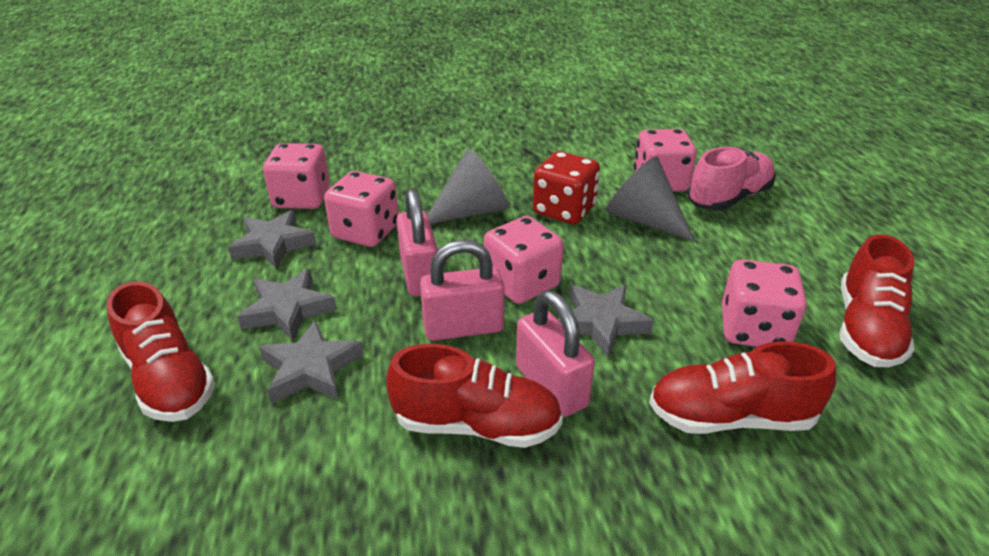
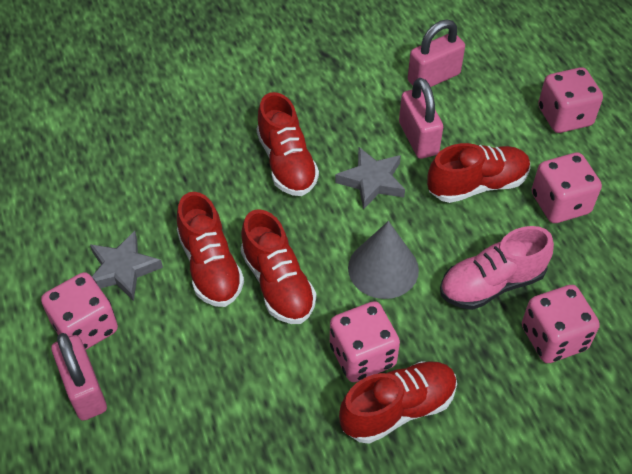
grey cone: 2 -> 1
grey star: 4 -> 2
red dice: 1 -> 0
red shoe: 4 -> 5

